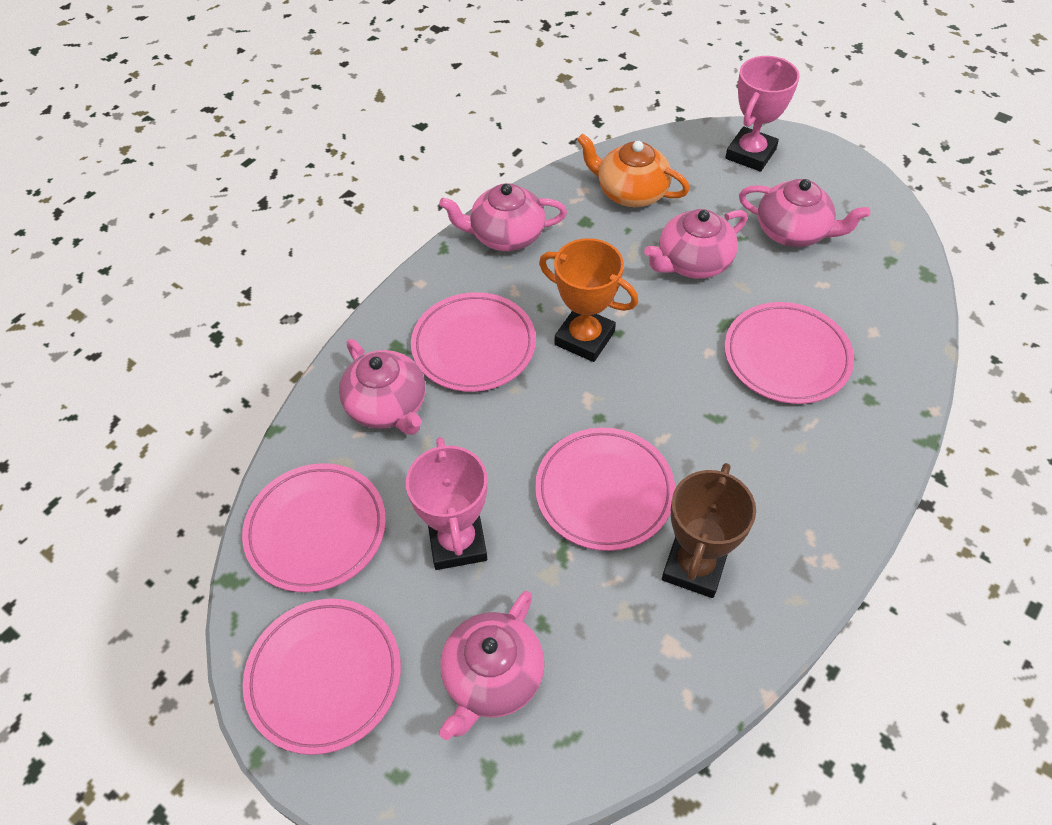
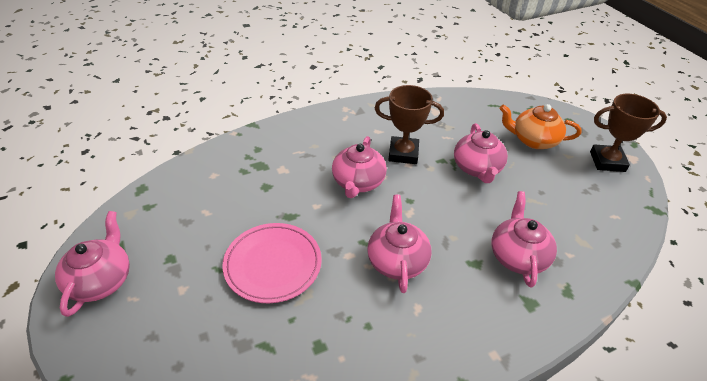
brown trophy: 1 -> 2
orange trophy: 1 -> 0
pink plate: 5 -> 1
pink trophy: 2 -> 0

